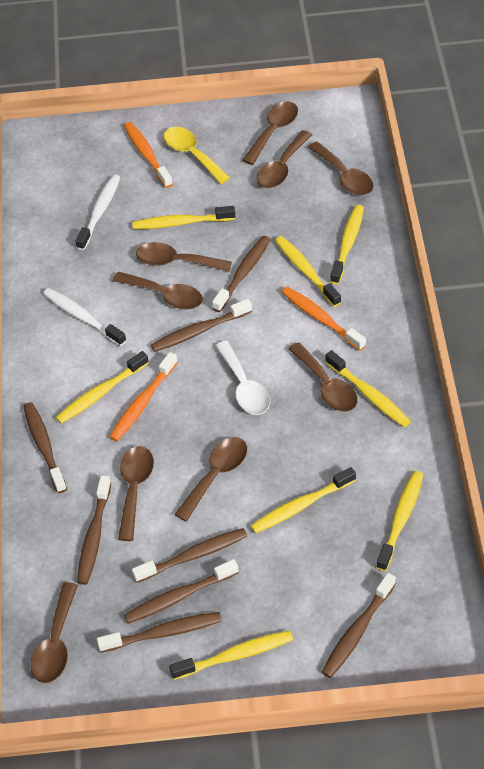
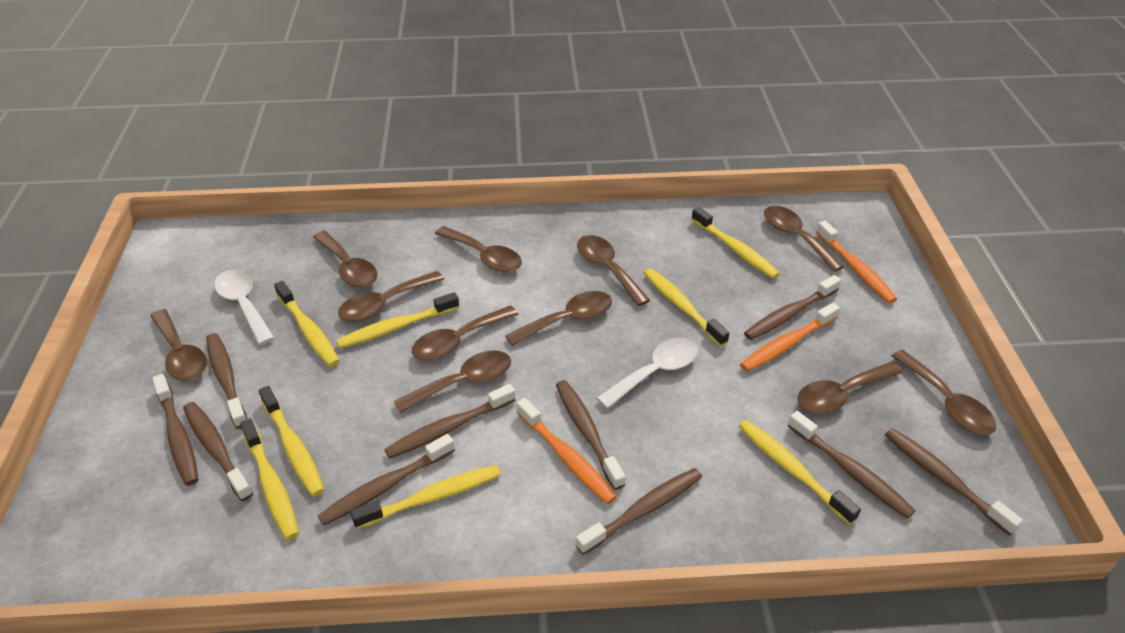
brown spoon: 9 -> 11
brown toothbrush: 8 -> 10
white spoon: 1 -> 2
white toothbrush: 2 -> 0
yellow spoon: 1 -> 0

